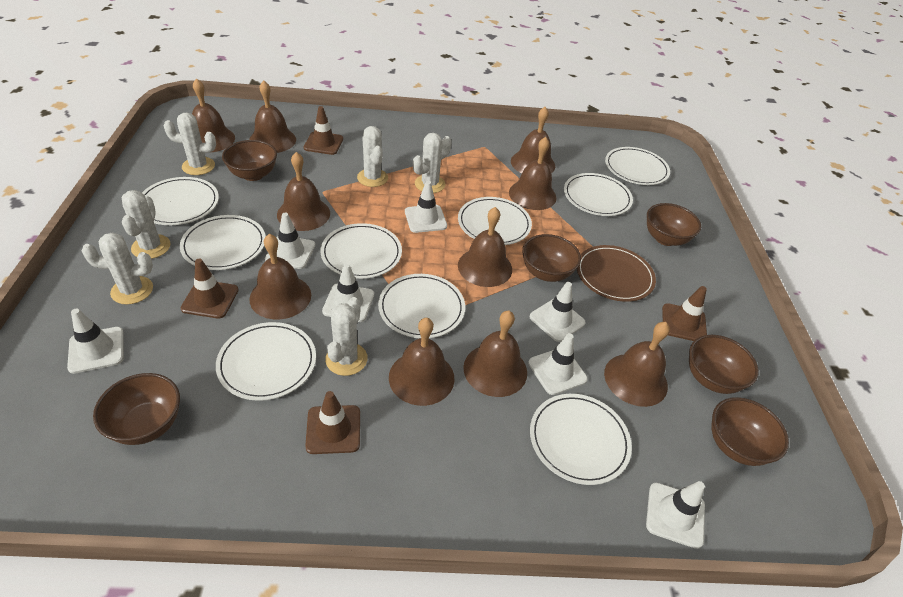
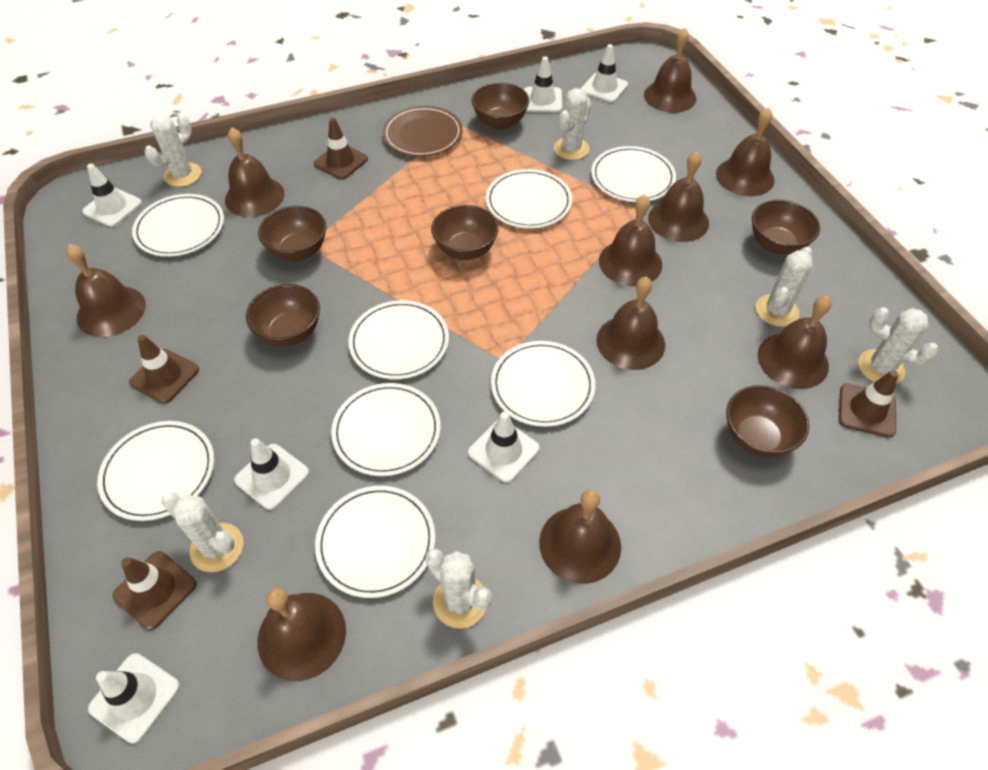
white plate: 9 -> 8
white traffic cone: 7 -> 6

